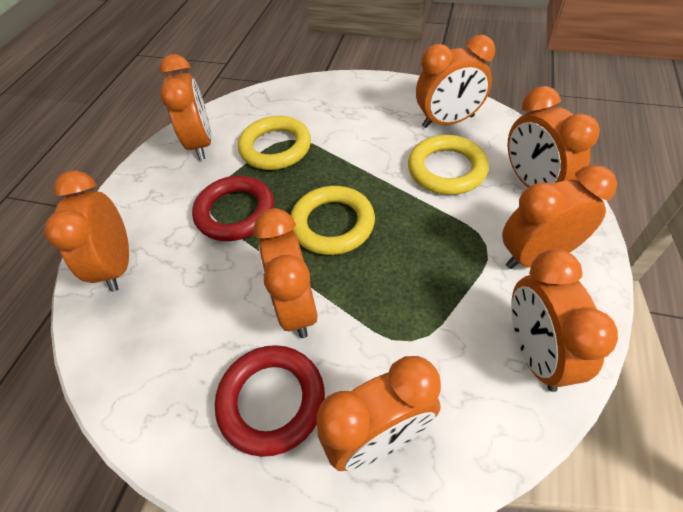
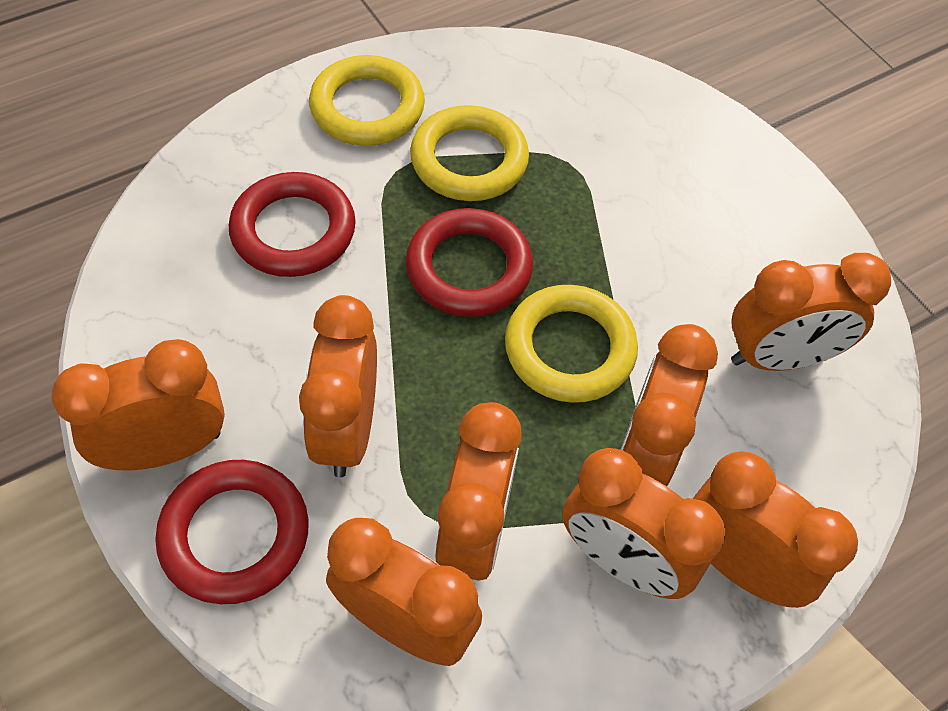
red ring: 2 -> 3

